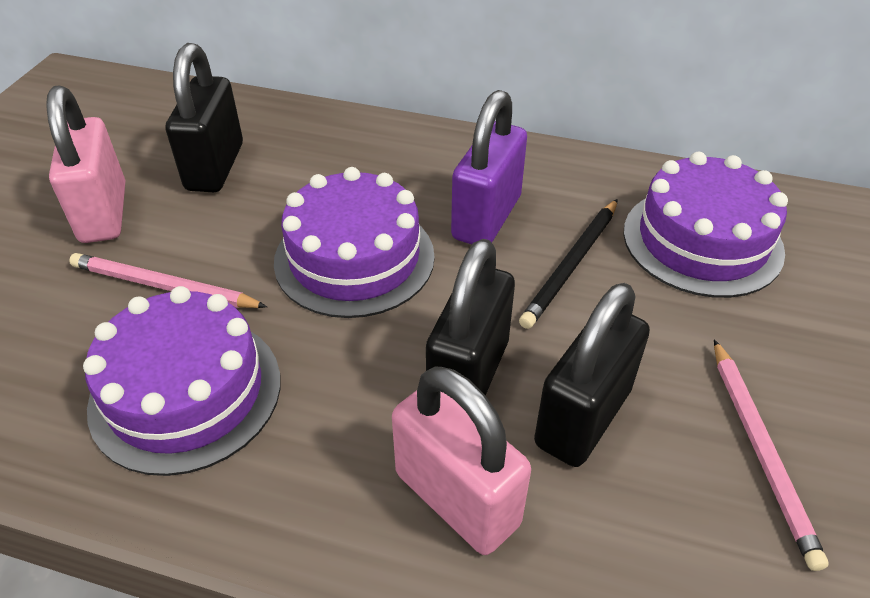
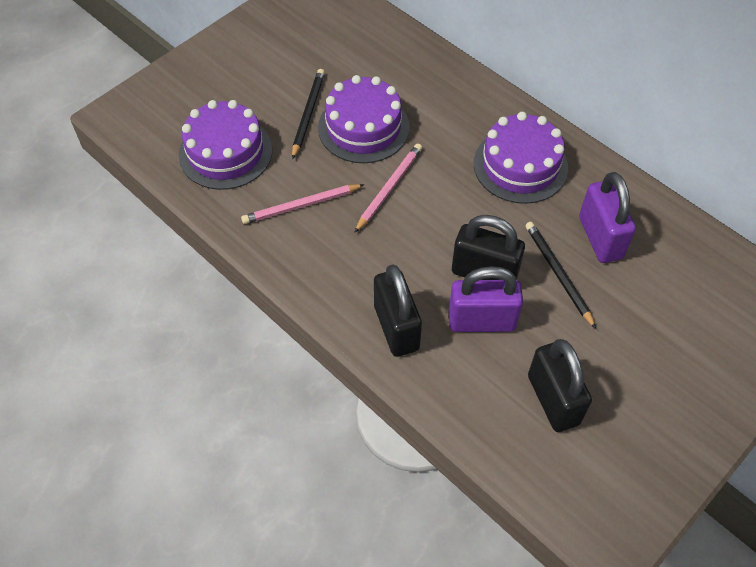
black pencil: 1 -> 2
pink padlock: 2 -> 0
purple padlock: 1 -> 2

